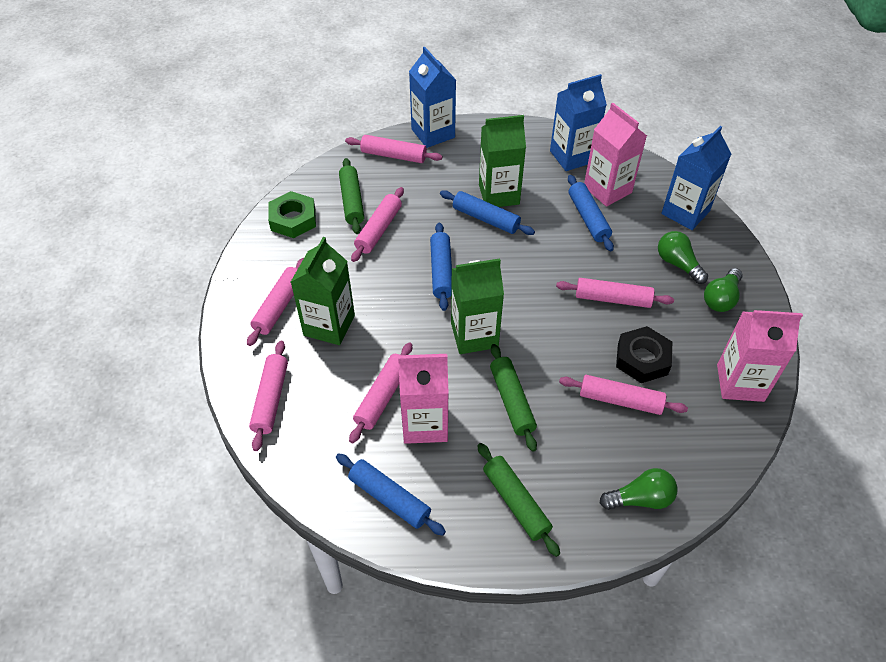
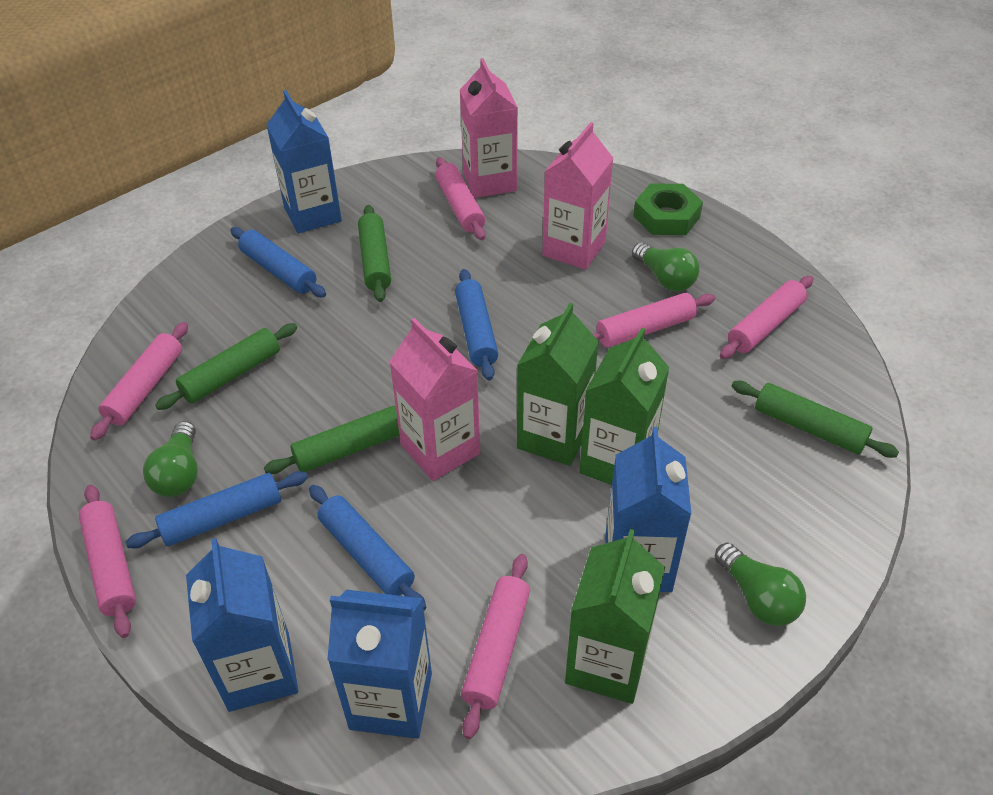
black nut: 1 -> 0
blue carton: 3 -> 4
green rolling pin: 3 -> 4
pink rolling pin: 7 -> 6

